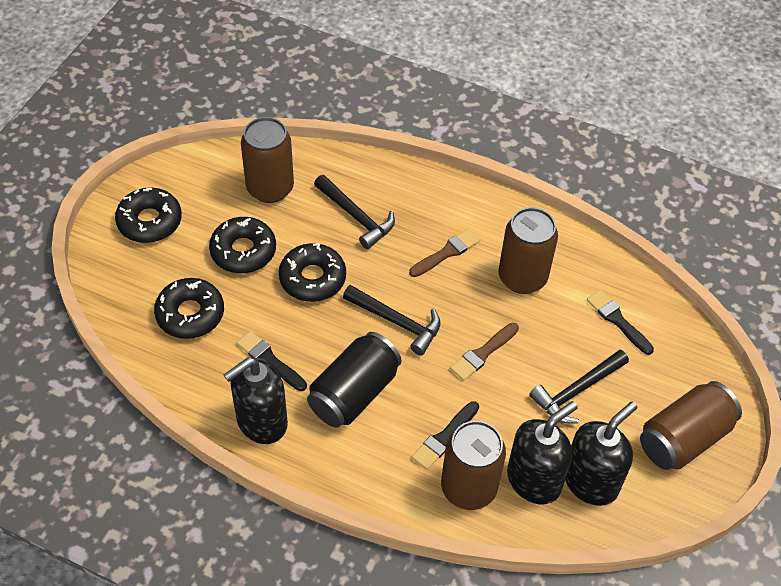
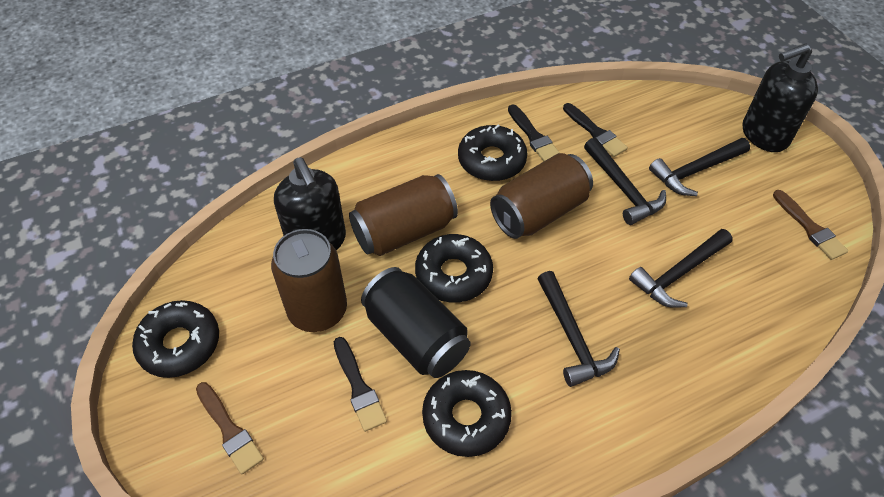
black hammer: 3 -> 4
black soap dispenser: 3 -> 2
brown can: 4 -> 3

